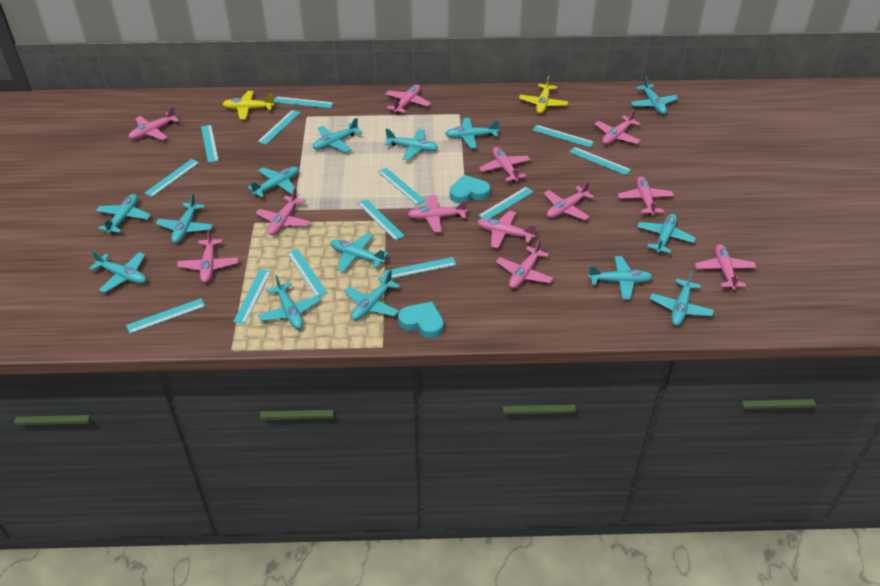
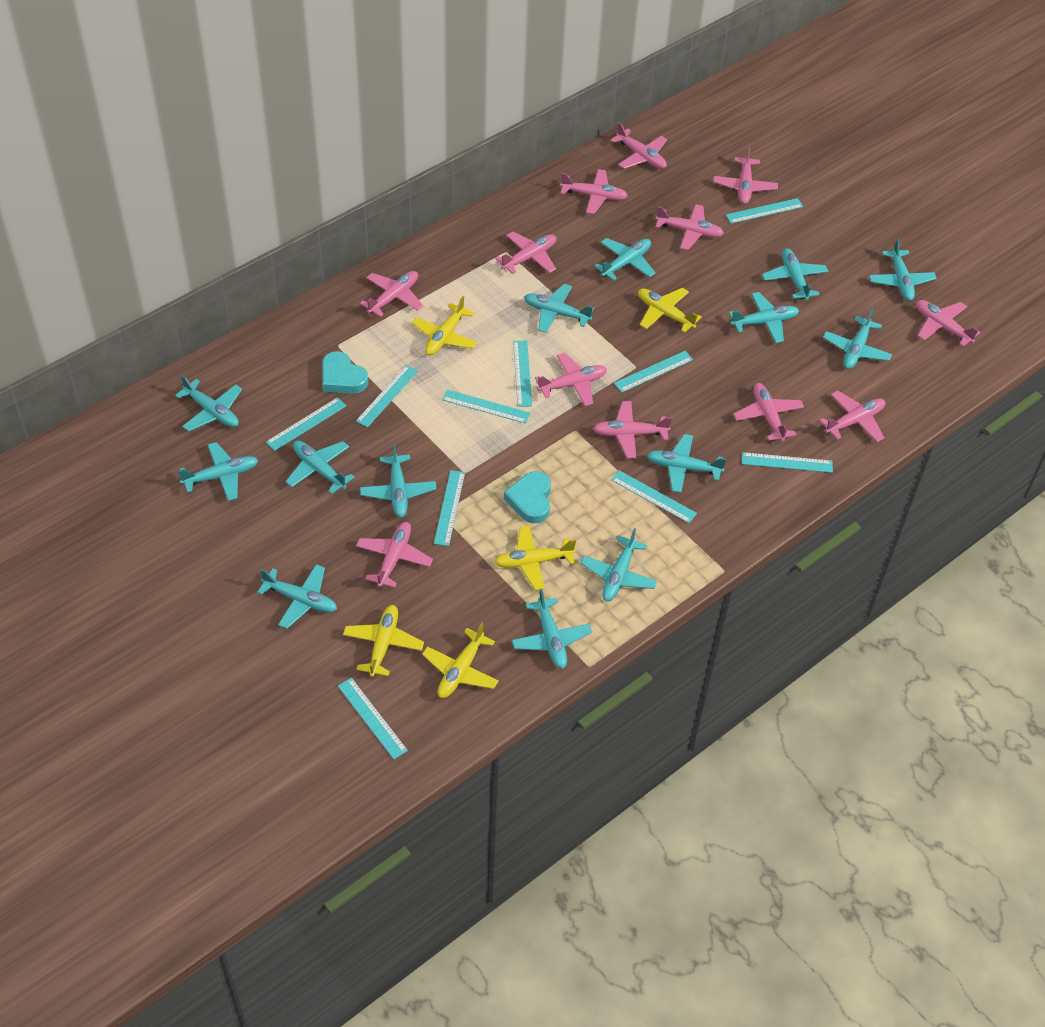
turquoise ruler: 13 -> 10
yellow plane: 2 -> 5

